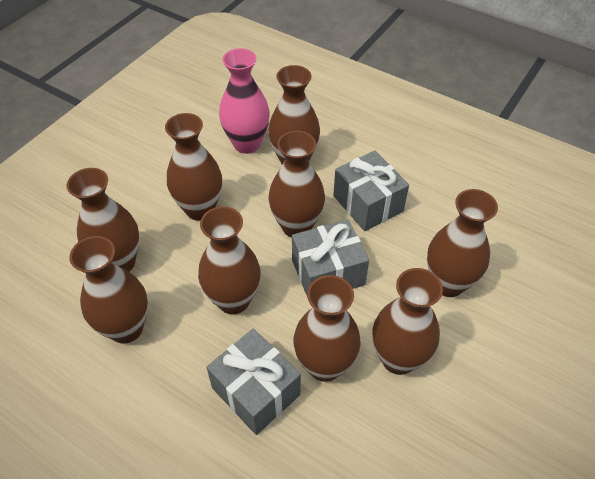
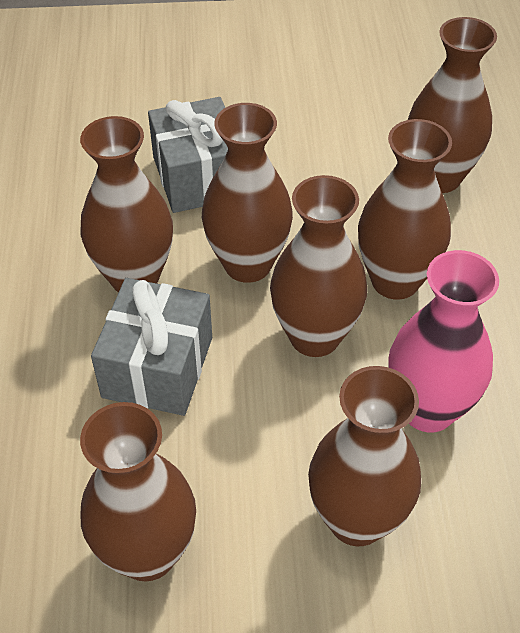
brown vase: 9 -> 7
grey gift: 3 -> 2

